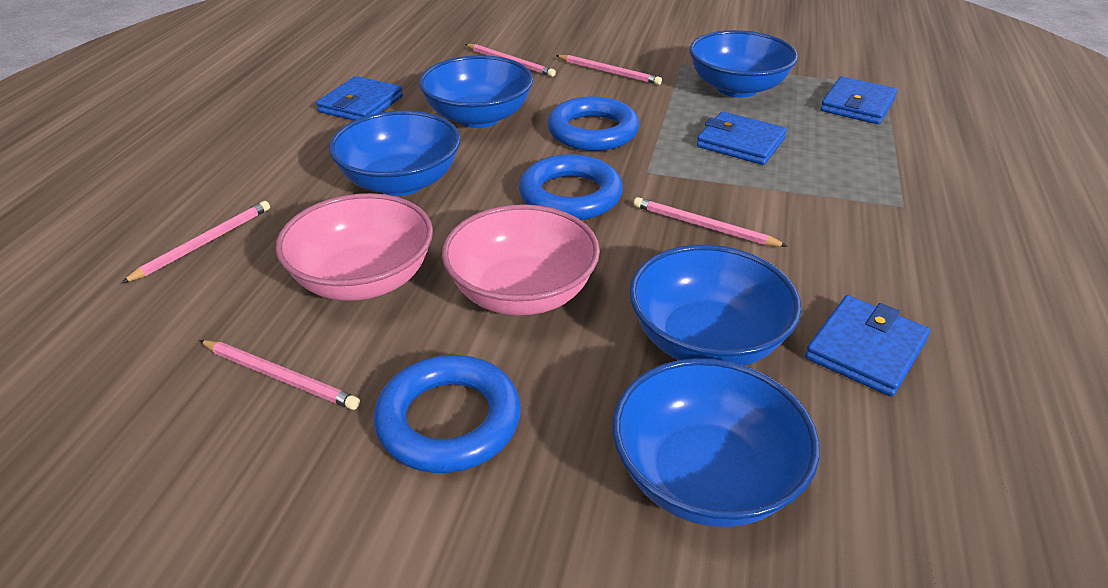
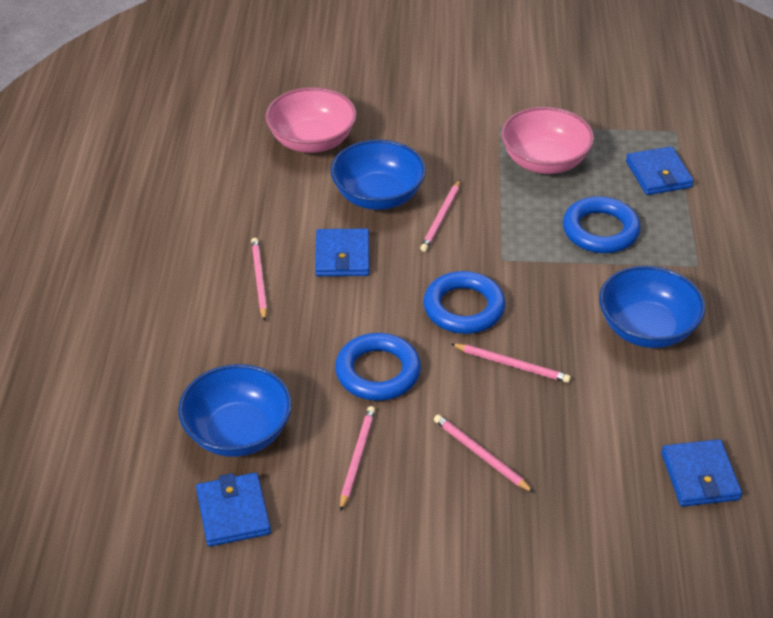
blue bowl: 5 -> 3

